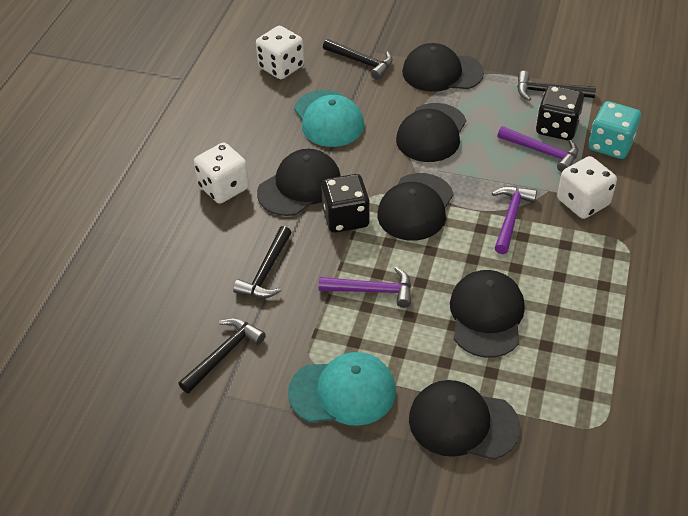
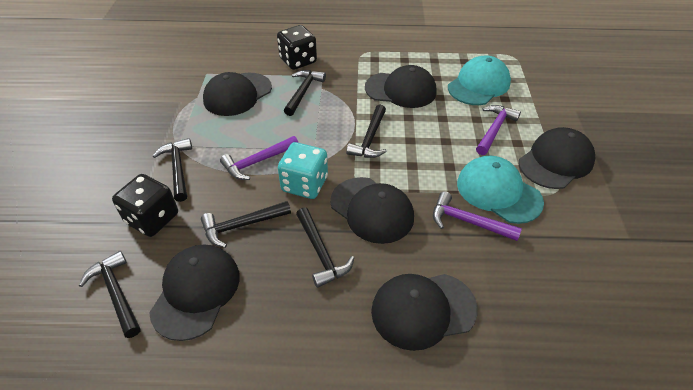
black hammer: 4 -> 6
white dice: 3 -> 0

